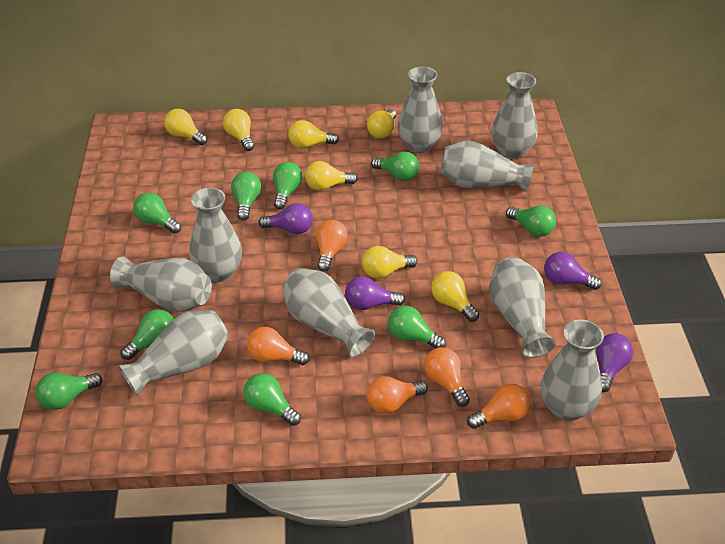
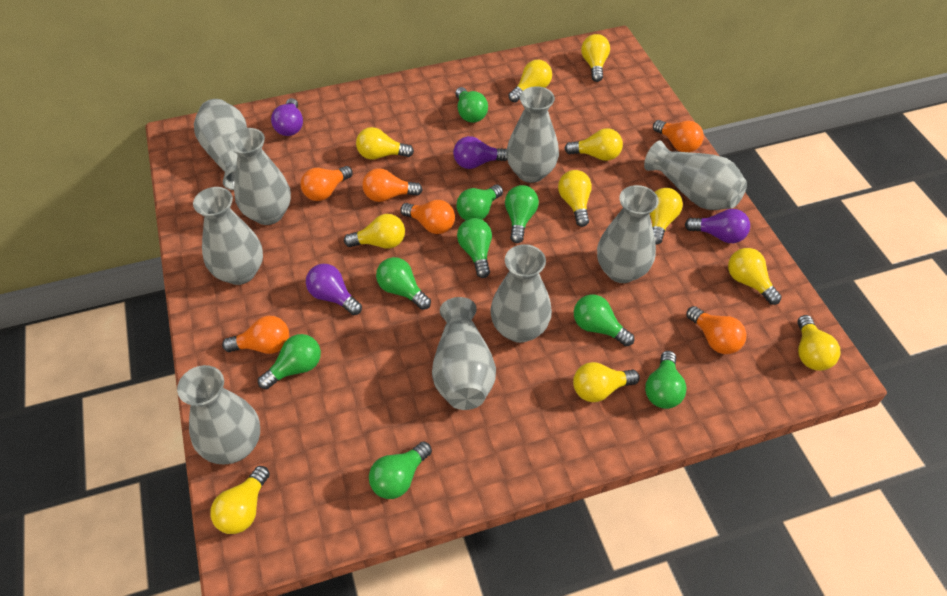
orange light bulb: 5 -> 6
yellow light bulb: 7 -> 11

